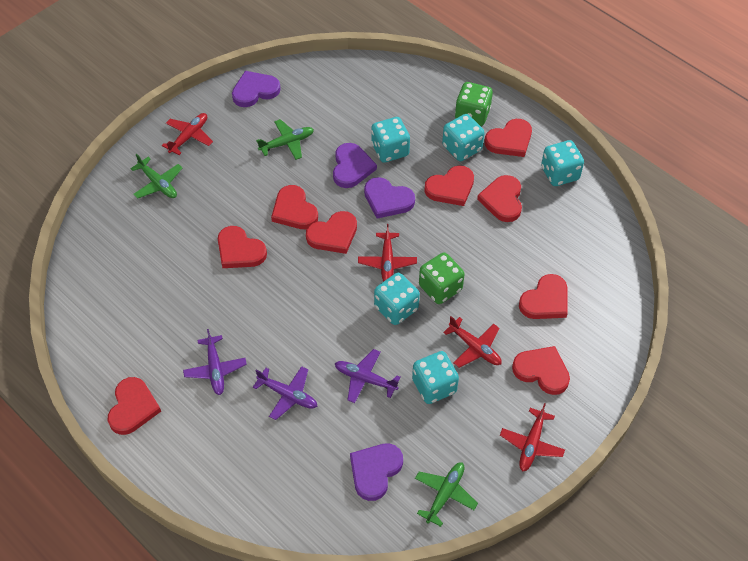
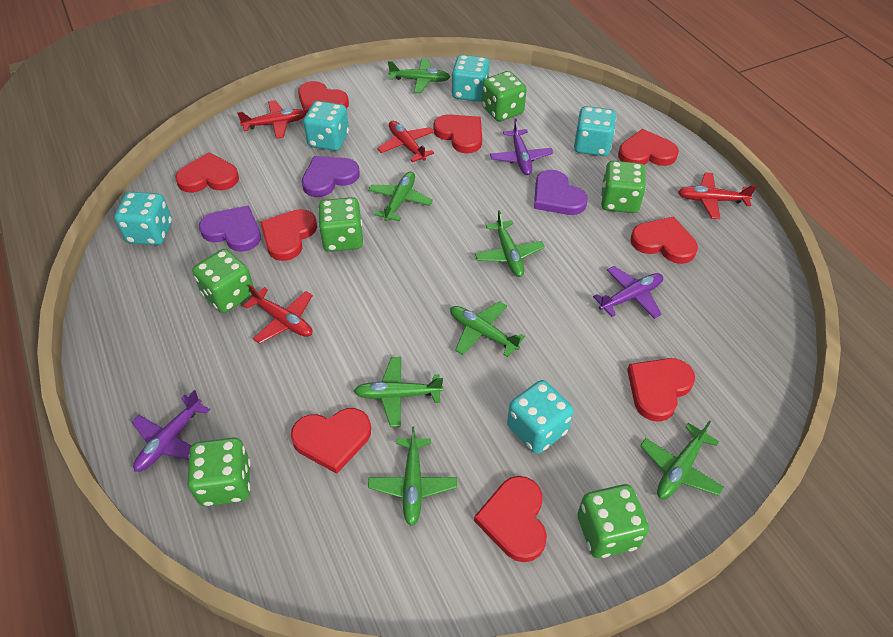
green dice: 2 -> 6
green plane: 3 -> 7
purple heart: 4 -> 3

